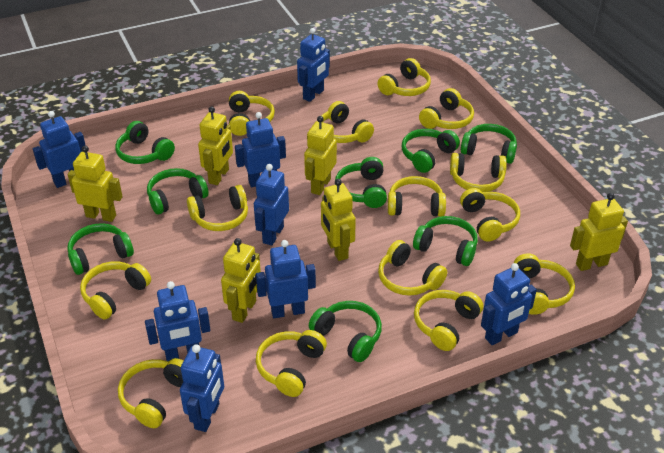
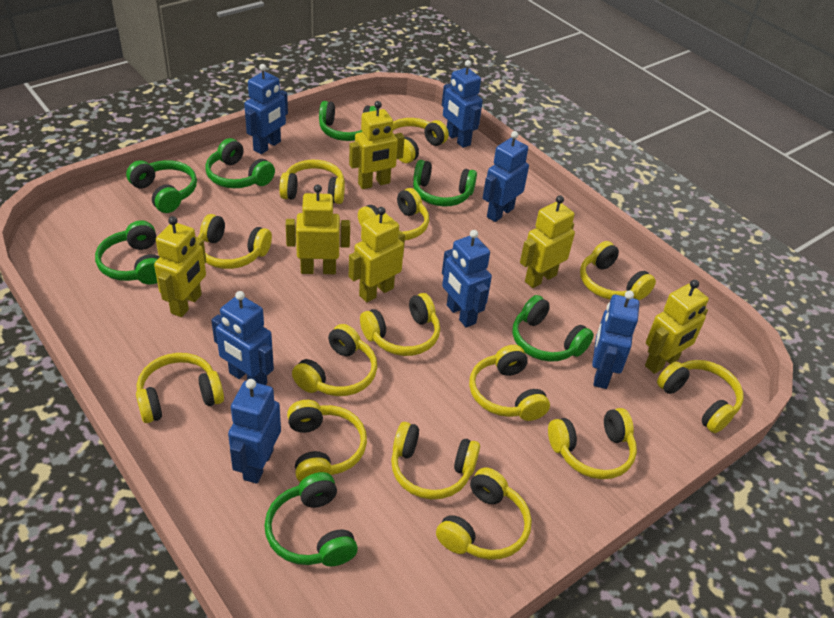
blue robot: 8 -> 7
green headphones: 8 -> 7

